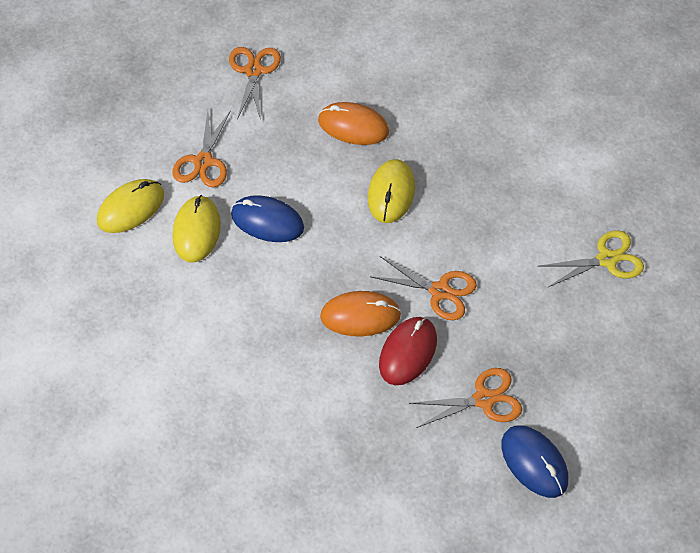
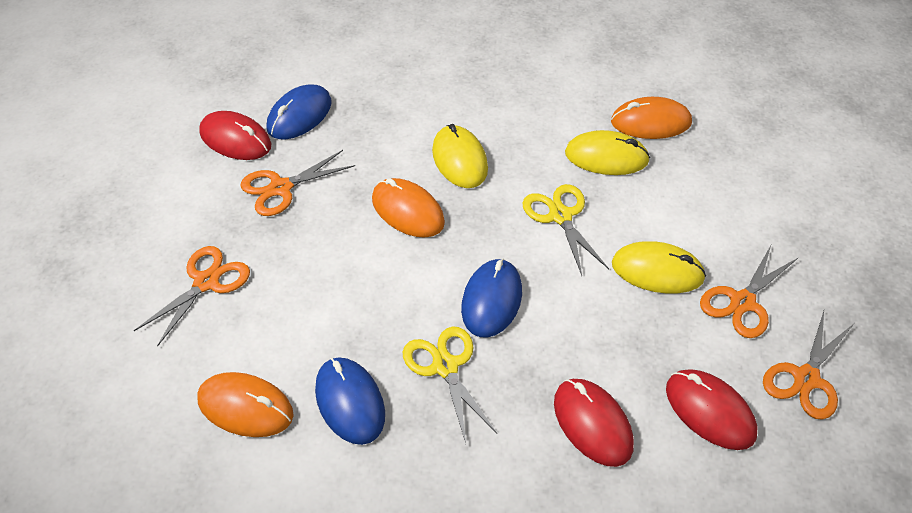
blue mouse: 2 -> 3
orange mouse: 2 -> 3
red mouse: 1 -> 3
yellow scissors: 1 -> 2

